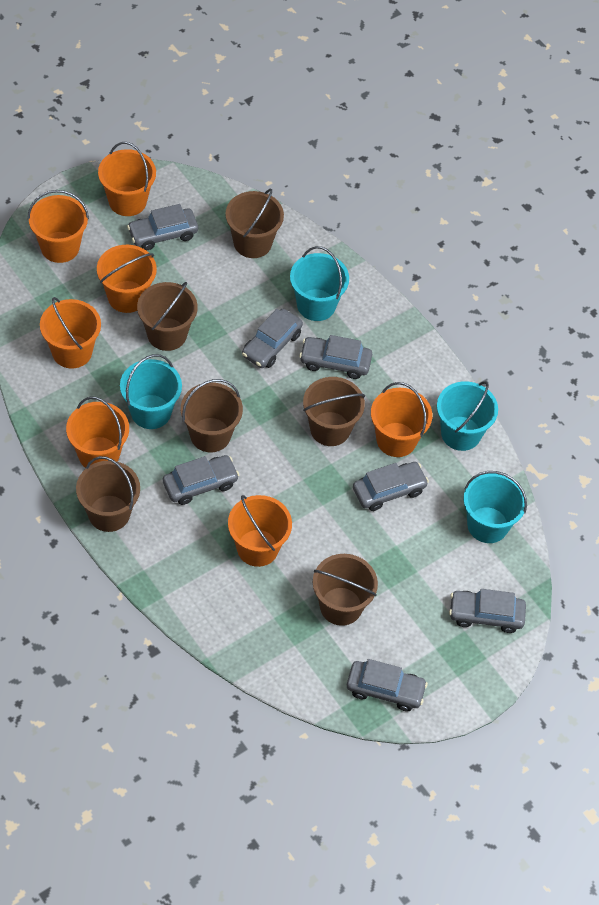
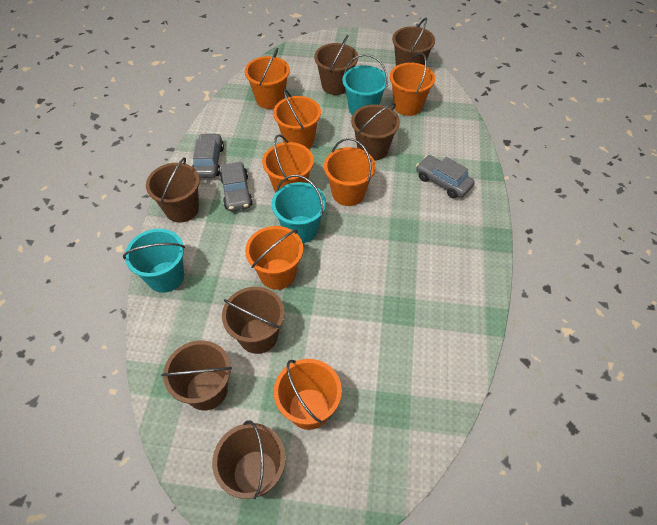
brown bucket: 6 -> 7
grey car: 7 -> 3
turquoise bucket: 4 -> 3

